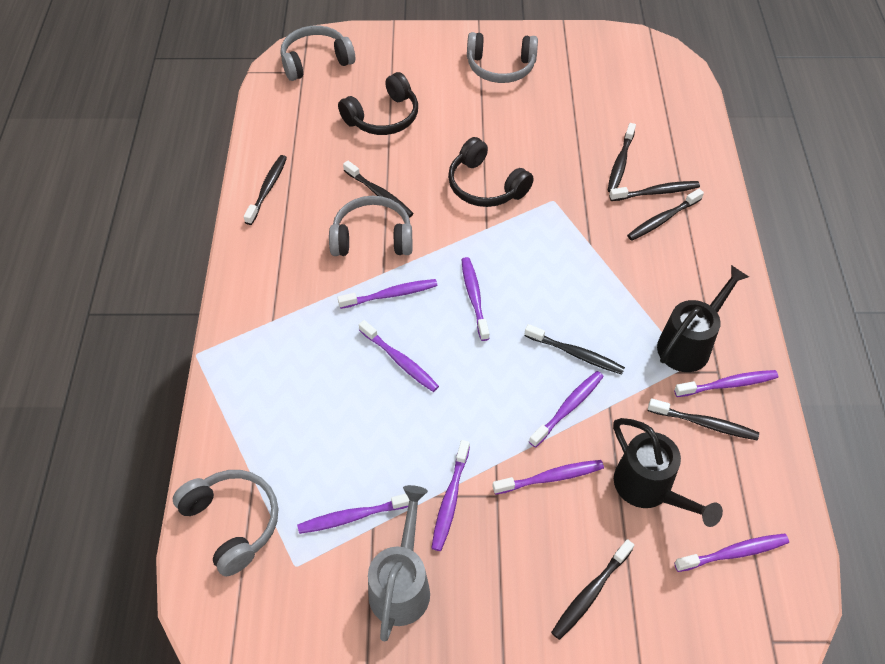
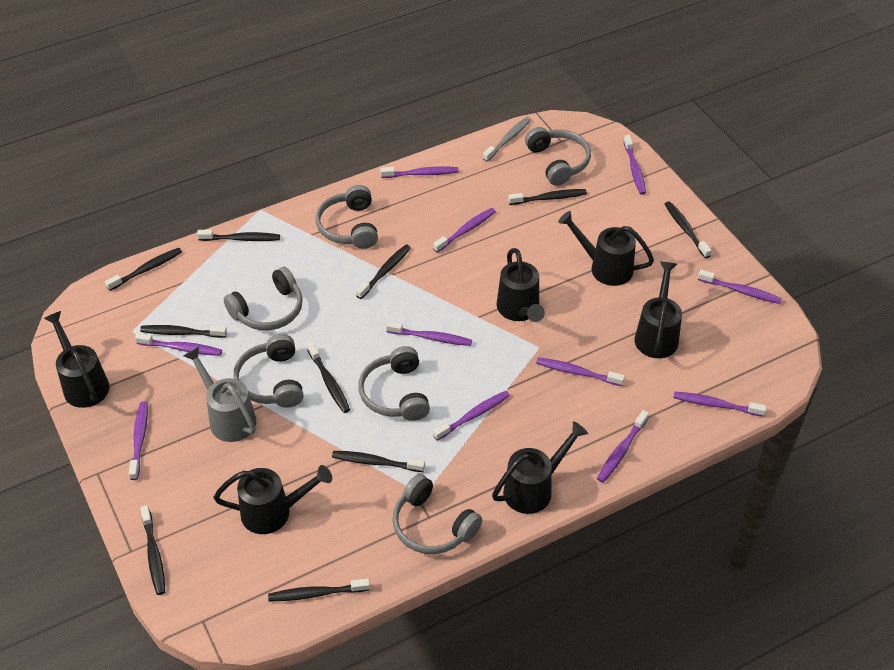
black headphones: 2 -> 0
black toothbrush: 8 -> 10
black watering can: 2 -> 6
grey headphones: 4 -> 6
grey toothbrush: 0 -> 1
purple toothbrush: 9 -> 11

